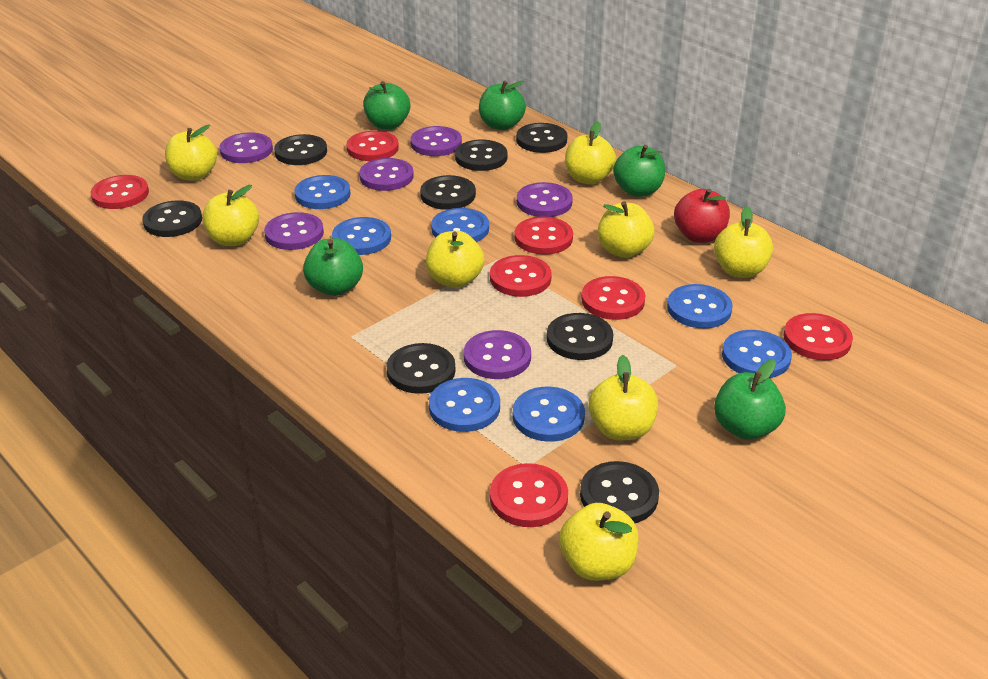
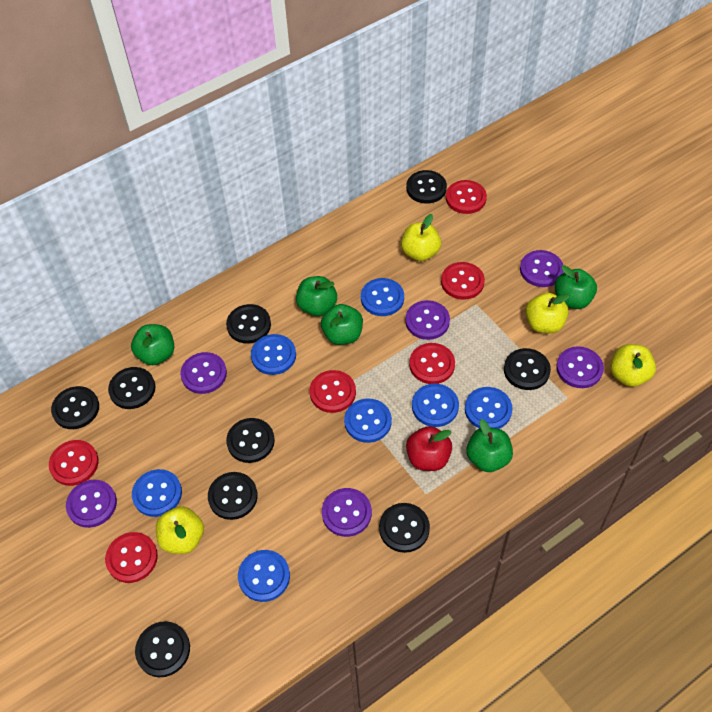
black button: 8 -> 9
red button: 7 -> 6
yellow apple: 8 -> 4

